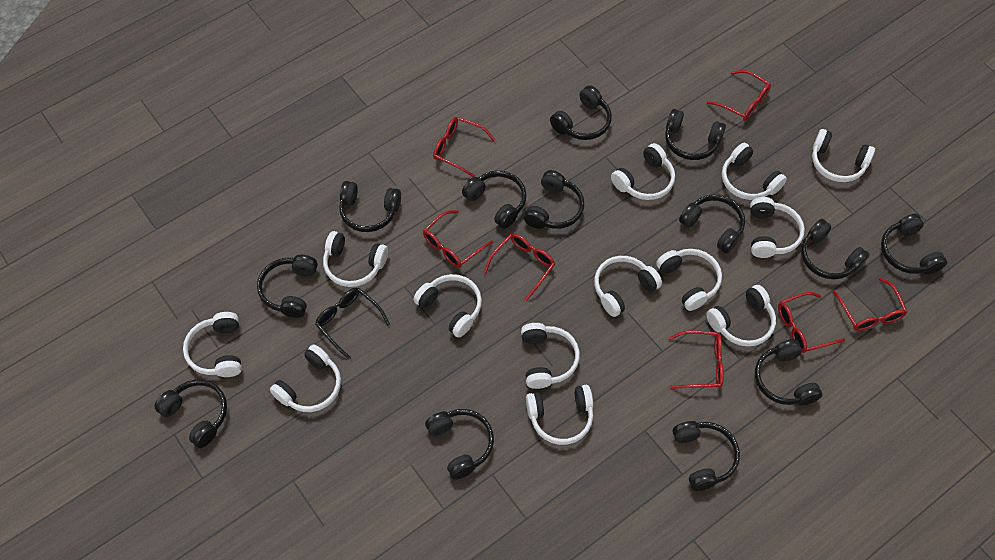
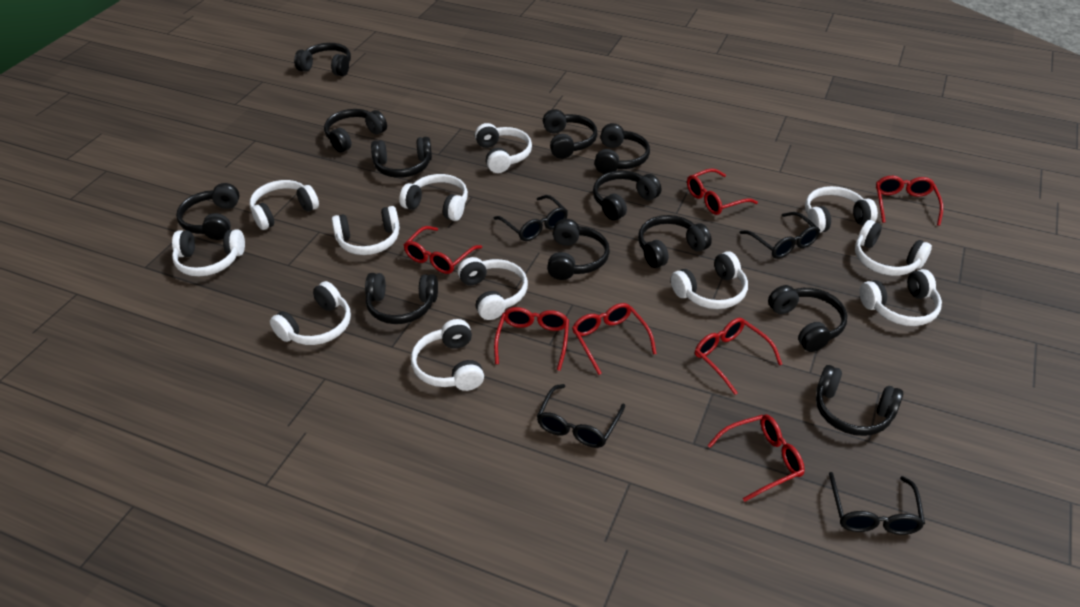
black glasses: 1 -> 4
black headphones: 13 -> 12
white headphones: 13 -> 12

